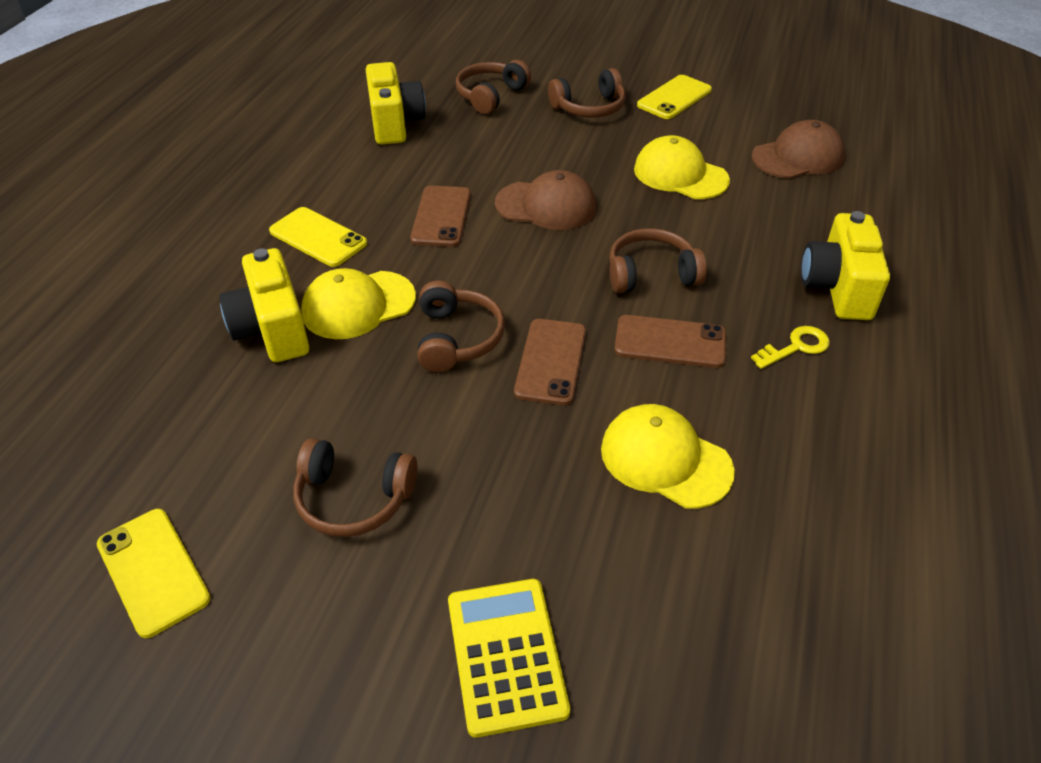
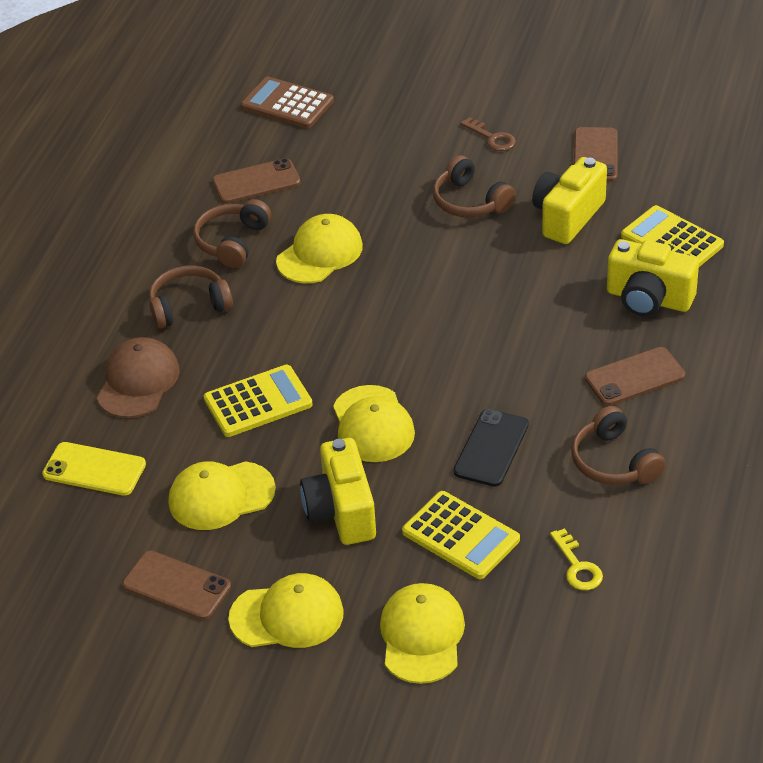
black phone: 0 -> 1
brown calculator: 0 -> 1
brown cap: 2 -> 1
brown headphones: 5 -> 4
brown key: 0 -> 1
brown phone: 3 -> 4
yellow calculator: 1 -> 3
yellow cap: 3 -> 5
yellow phone: 3 -> 1

